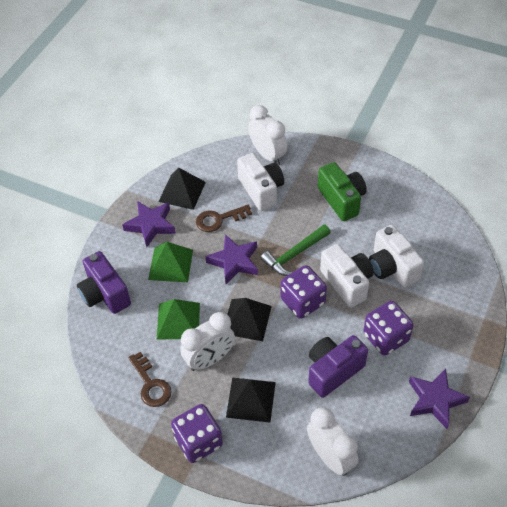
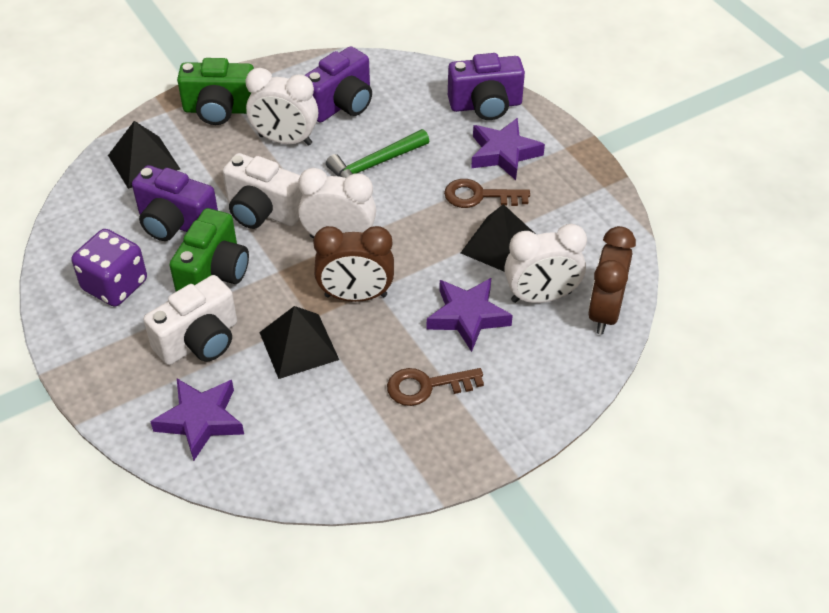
brown clock: 0 -> 2
green camera: 1 -> 2
green pyramid: 2 -> 0
purple camera: 2 -> 3
purple dice: 3 -> 1
white camera: 3 -> 2

